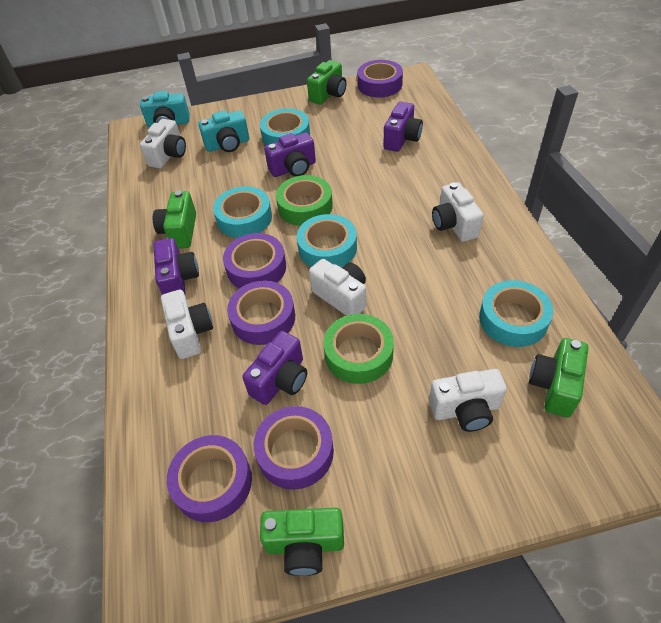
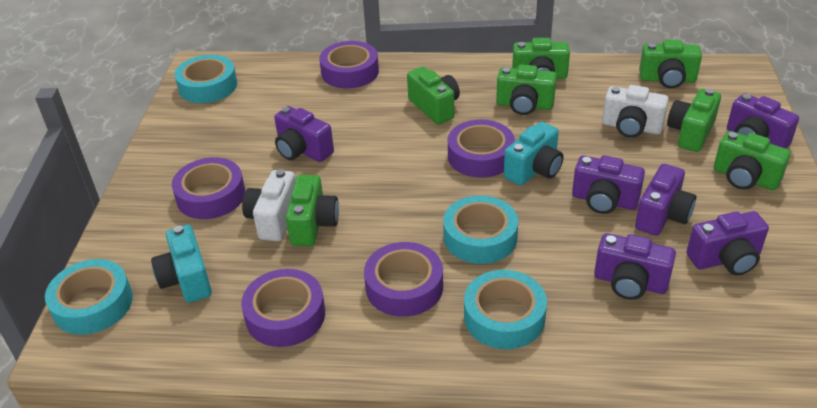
green camera: 4 -> 7
green tape: 2 -> 0
purple camera: 4 -> 6
white camera: 5 -> 2

